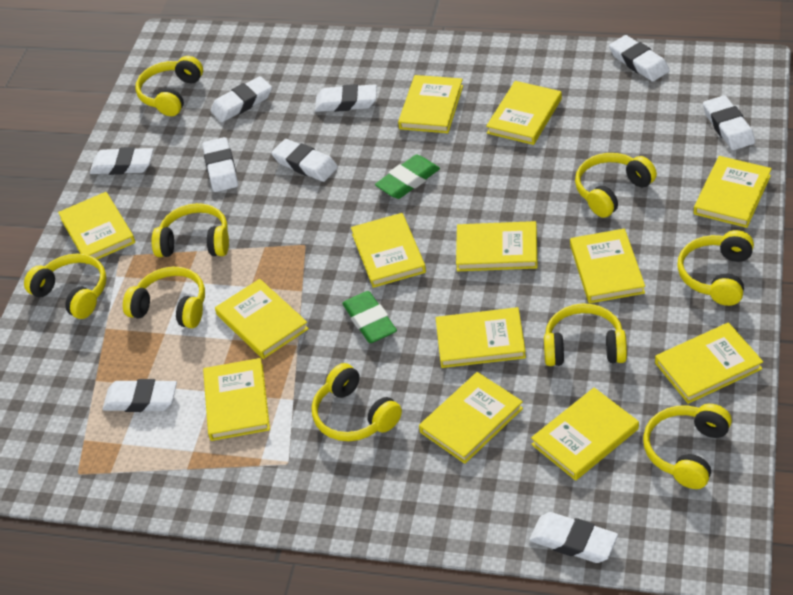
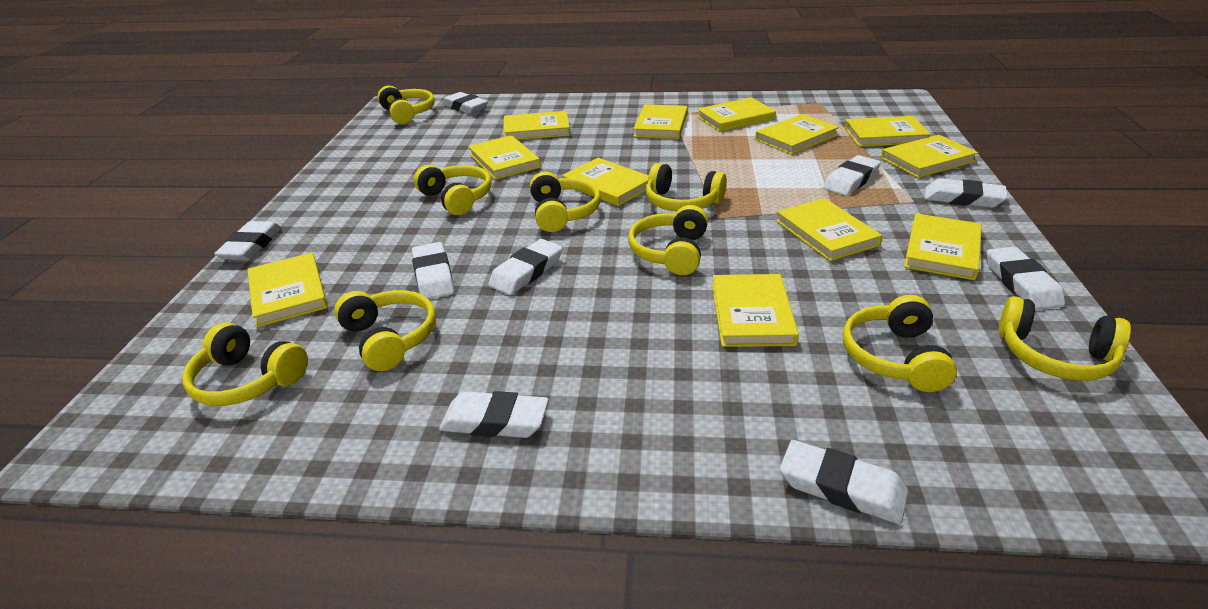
green eraser: 2 -> 0
yellow book: 13 -> 12

